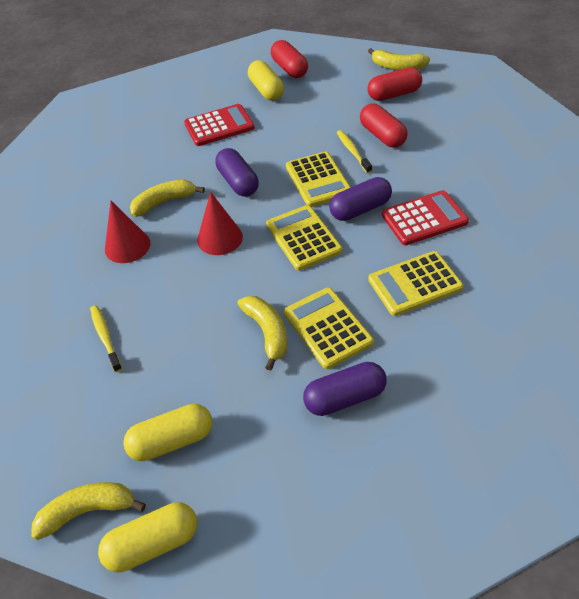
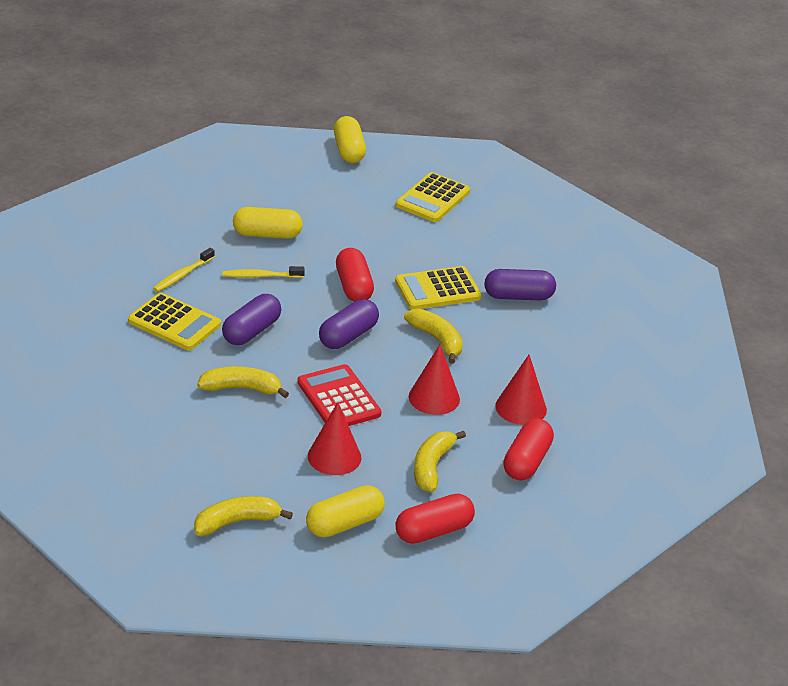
red calculator: 2 -> 1
red cone: 2 -> 3
yellow calculator: 4 -> 3

